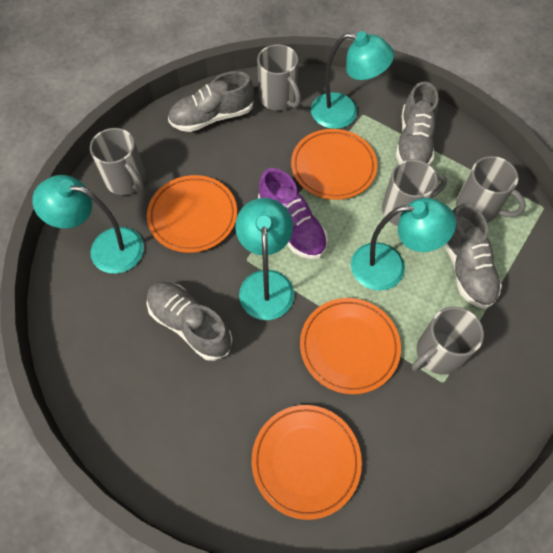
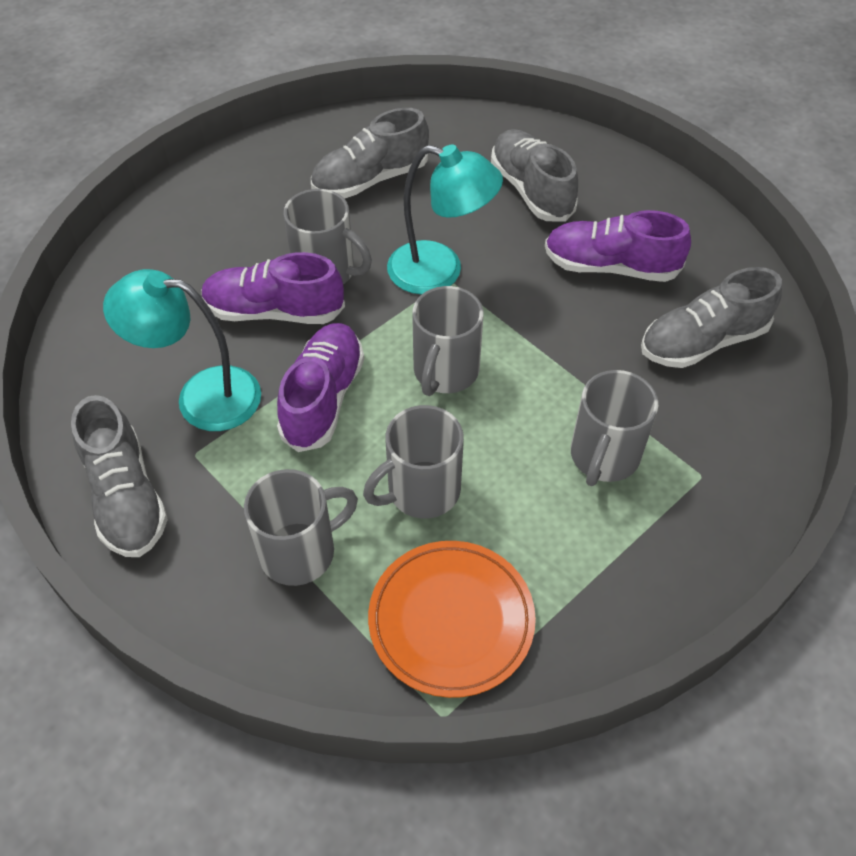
orange plate: 4 -> 1
purple shoe: 1 -> 3
turquoise lamp: 4 -> 2

